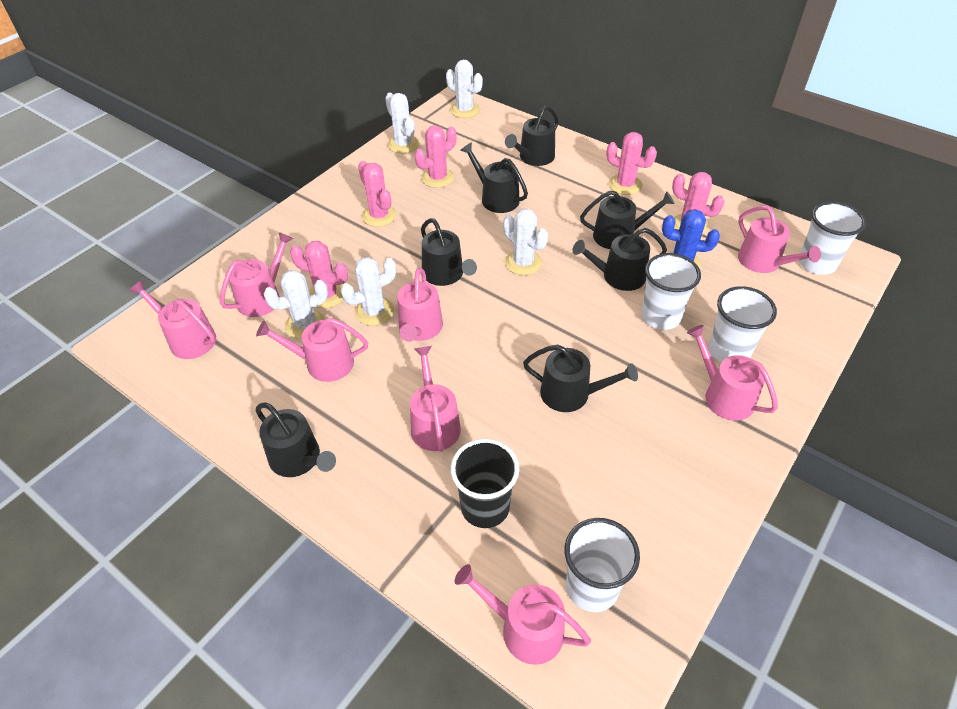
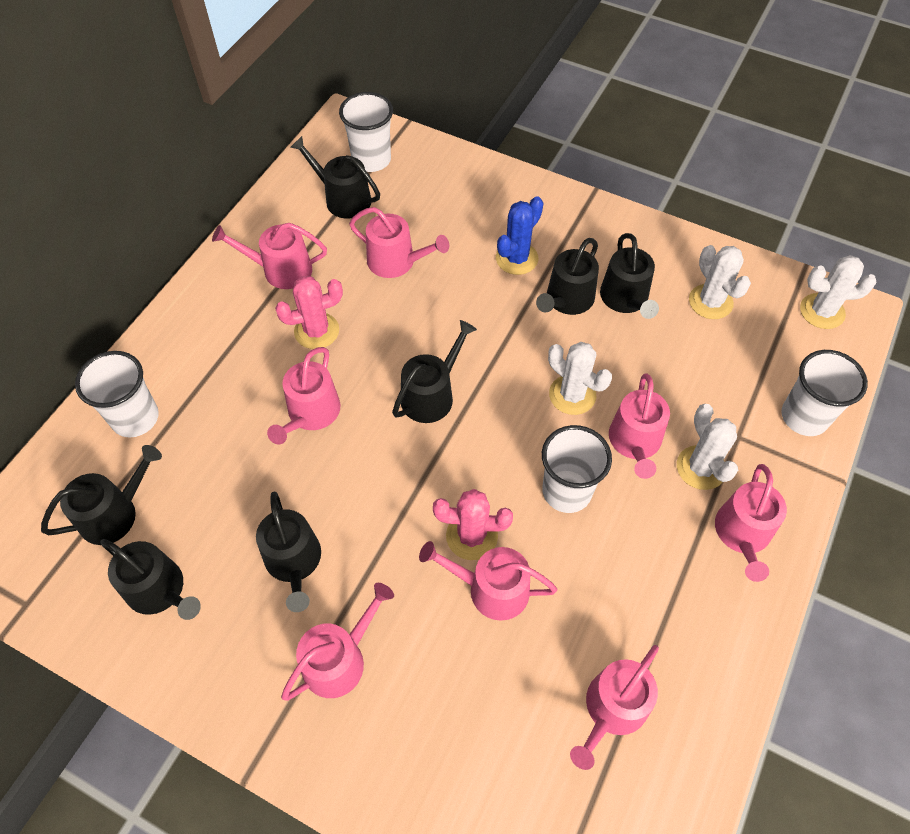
black cup: 1 -> 0
pink cactus: 5 -> 2
white cactus: 5 -> 4

